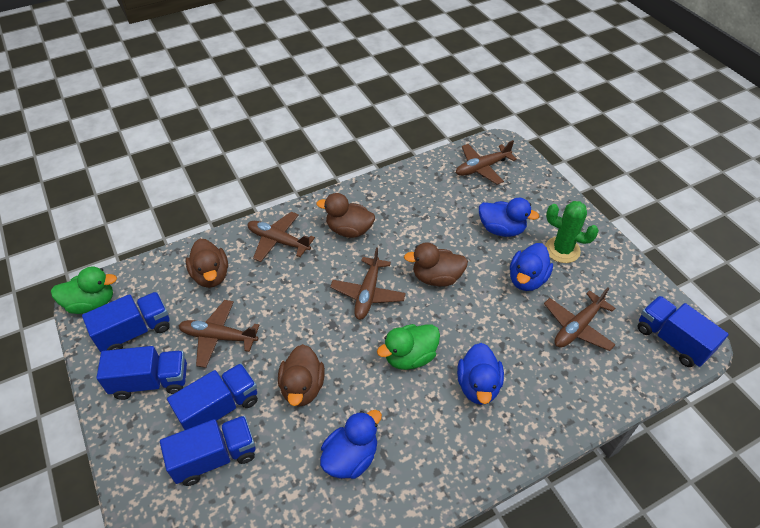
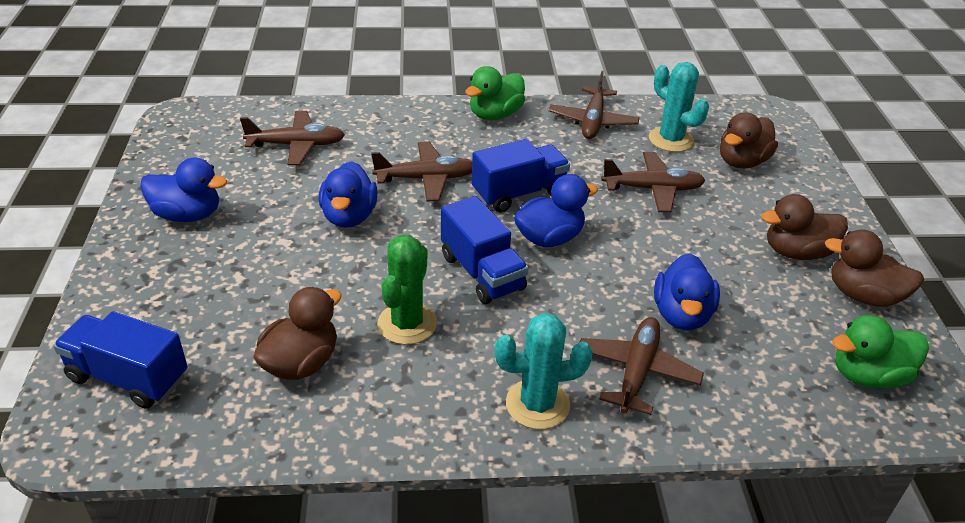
blue truck: 5 -> 3
turquoise cactus: 0 -> 2

